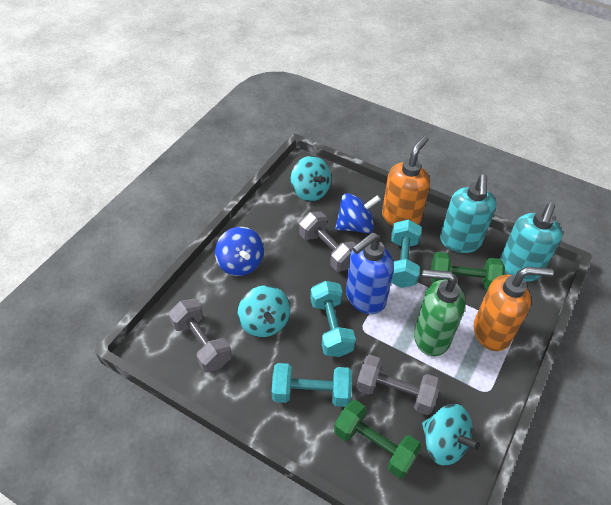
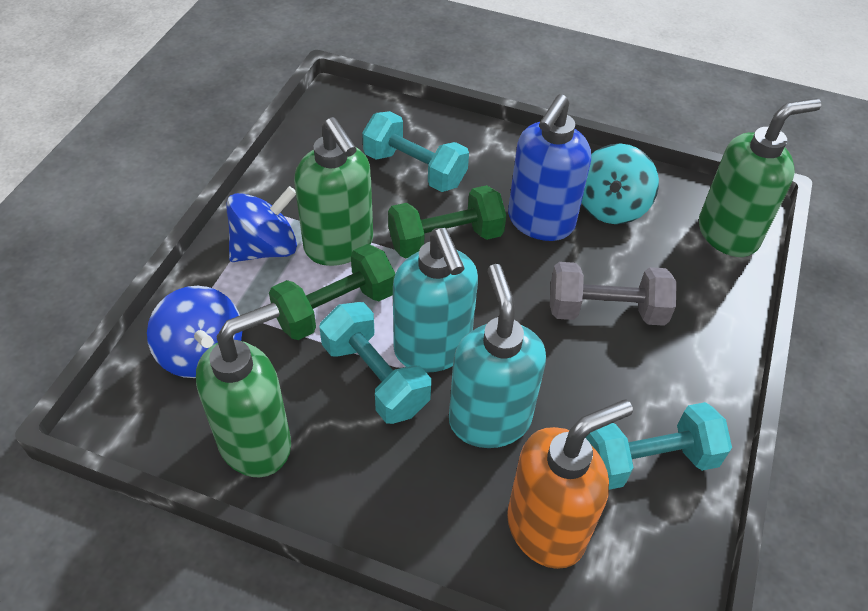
green soap dispenser: 1 -> 3
grey dumbbell: 3 -> 1
orange soap dispenser: 2 -> 1
turquoise spinning top: 3 -> 1

